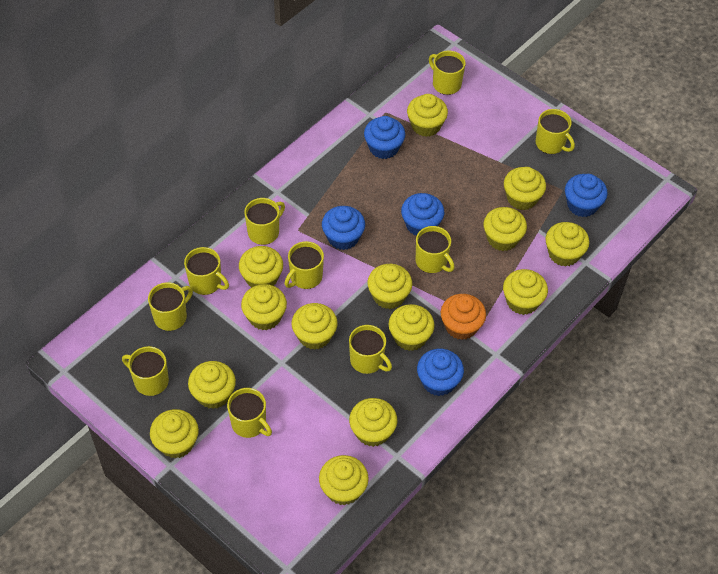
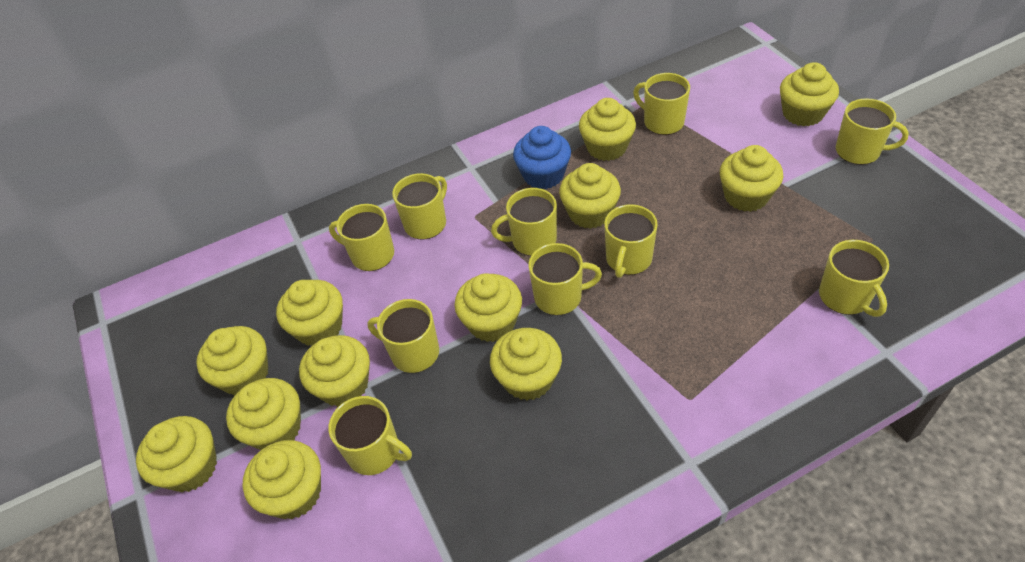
blue cupcake: 5 -> 1
orange cupcake: 1 -> 0
yellow cupcake: 14 -> 12

